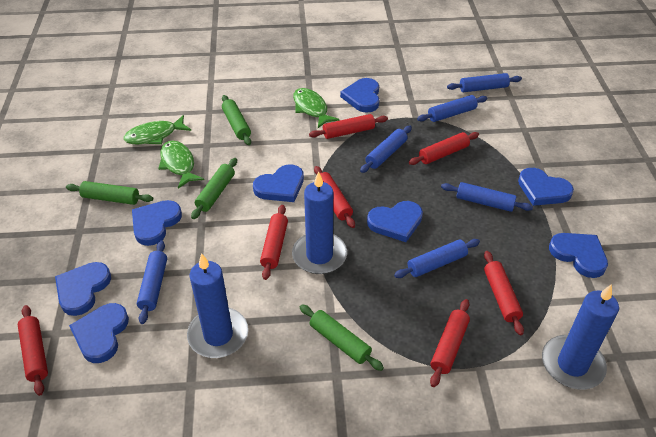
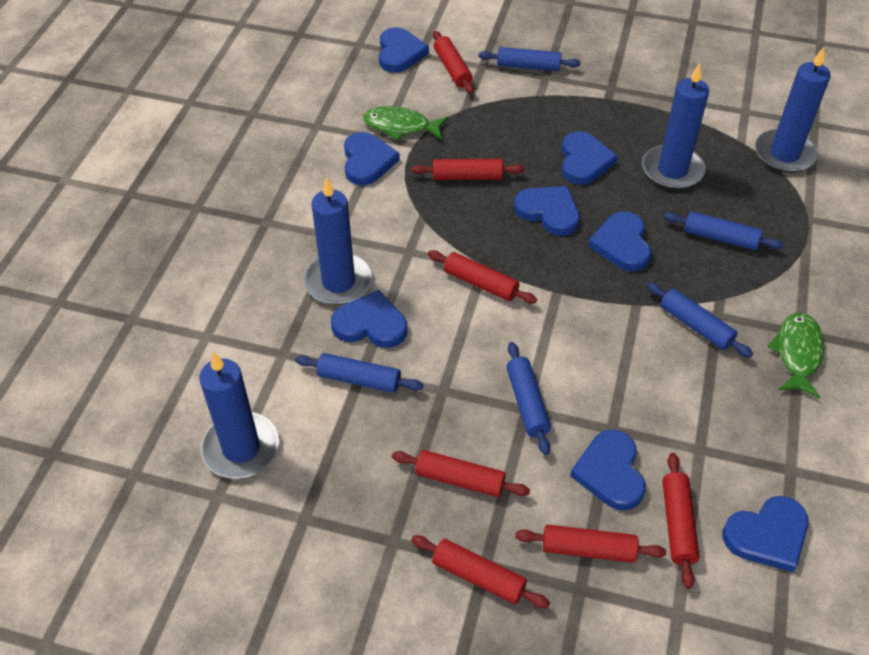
blue candle: 3 -> 4
blue rolling pin: 6 -> 5
green fish: 3 -> 2
green rolling pin: 4 -> 0

